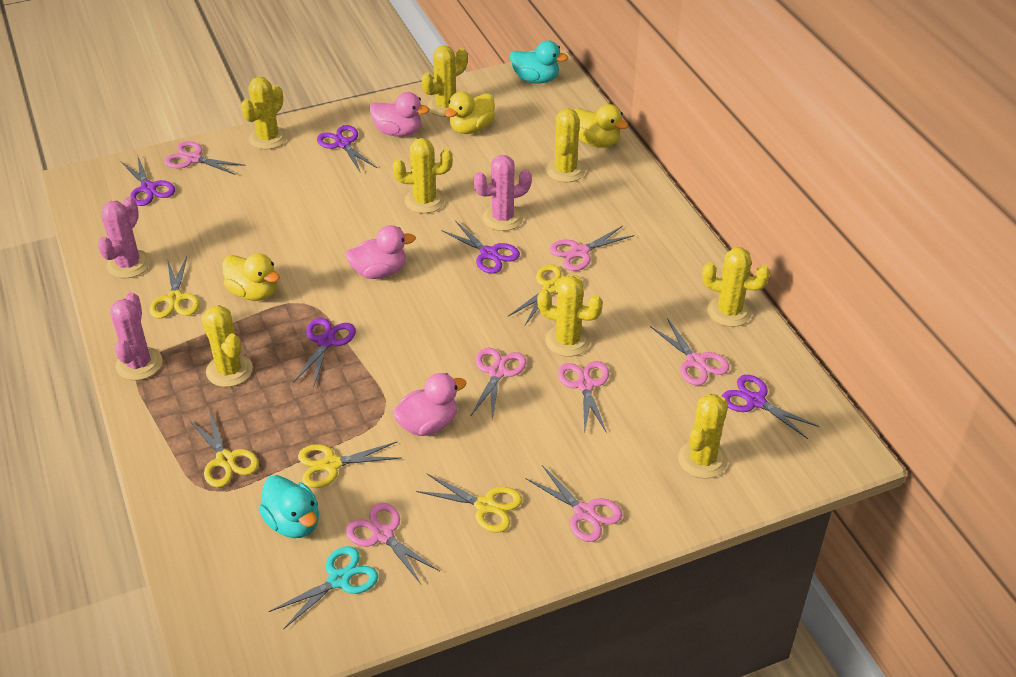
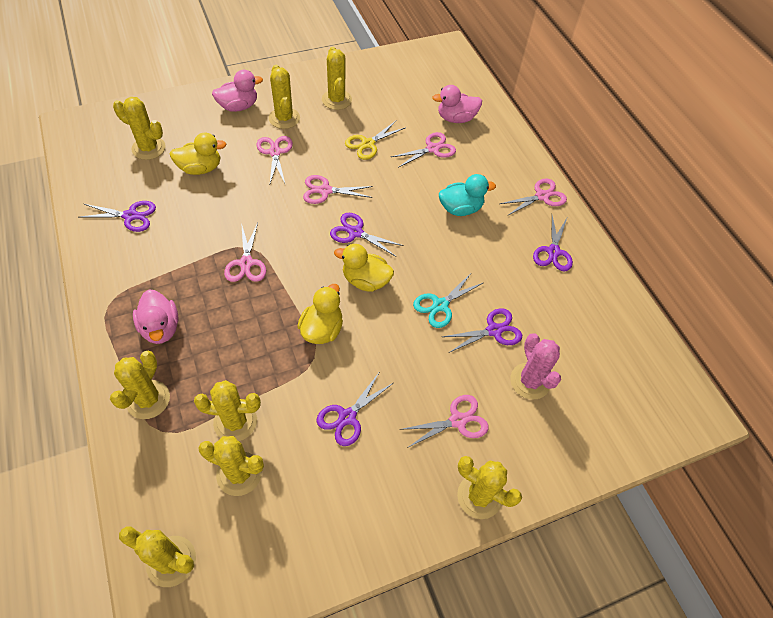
pink cactus: 3 -> 1
pink scissors: 7 -> 6
turquoise duck: 2 -> 1
yellow scissors: 5 -> 1

